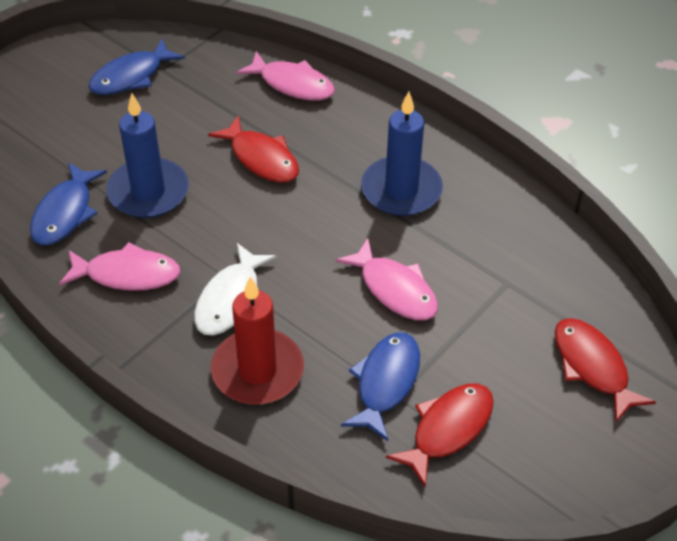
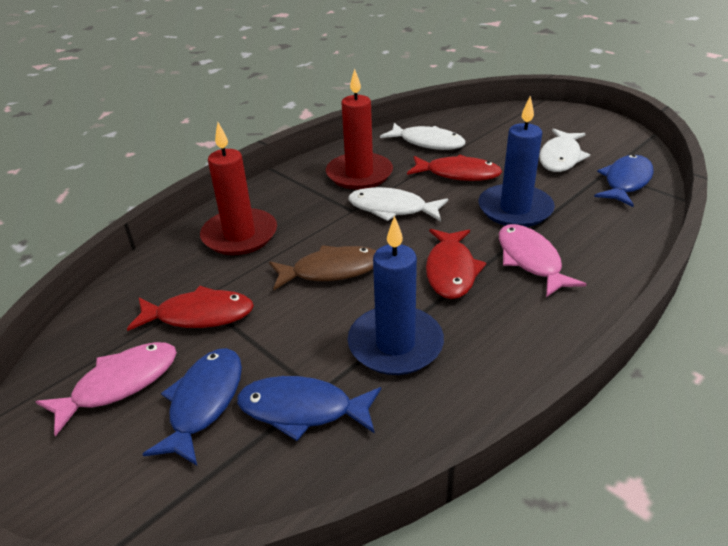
brown fish: 0 -> 1
pink fish: 3 -> 2
red candle: 1 -> 2
white fish: 1 -> 3

